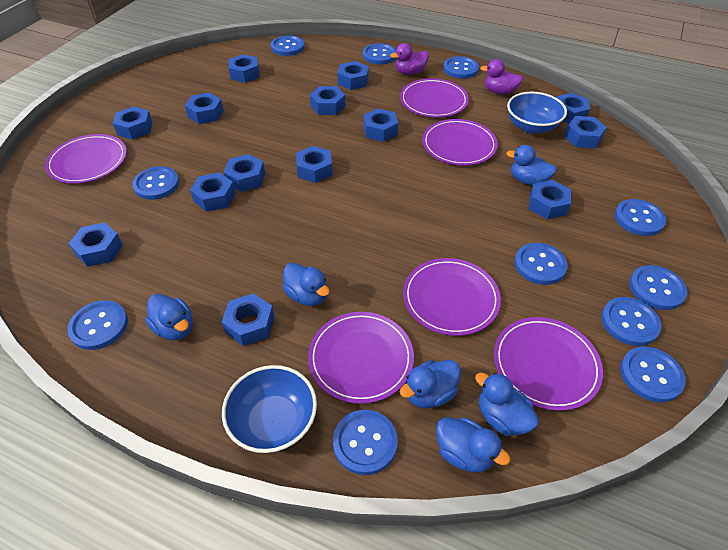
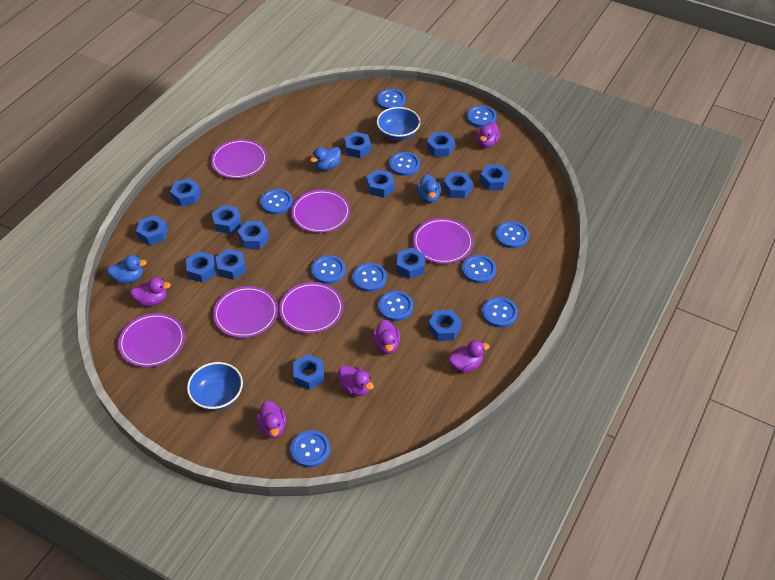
blue duck: 6 -> 3
purple duck: 2 -> 6

